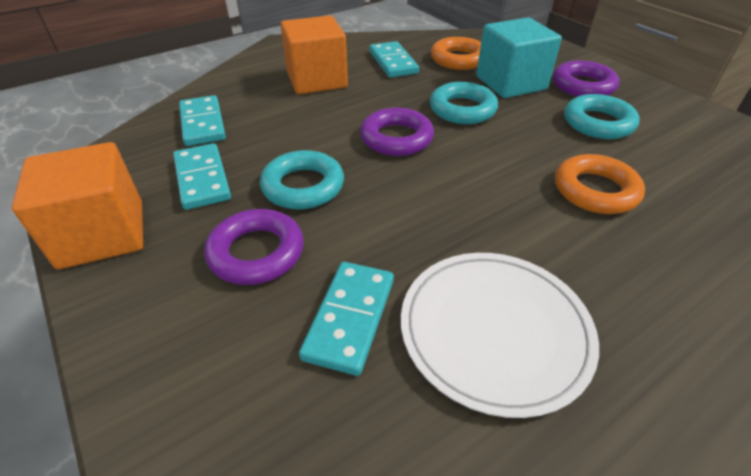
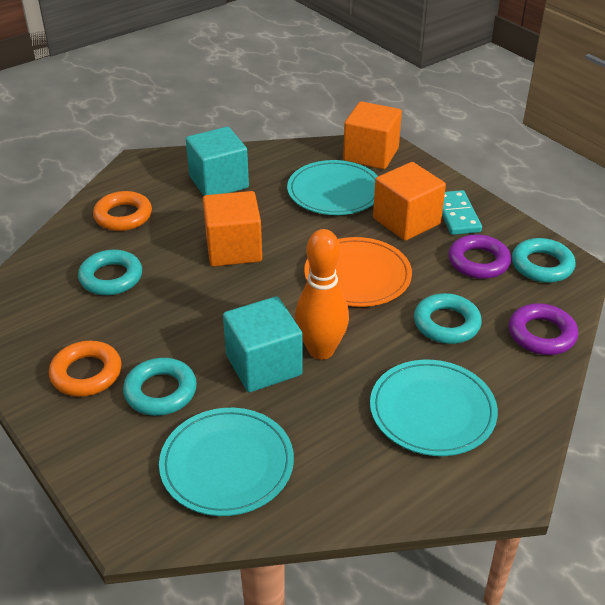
orange bowling pin: 0 -> 1
orange cube: 2 -> 3
orange plate: 0 -> 1
purple ring: 3 -> 2
turquoise cube: 1 -> 2
turquoise domino: 4 -> 1
turquoise plate: 0 -> 3
turquoise ring: 3 -> 4
white plate: 1 -> 0

